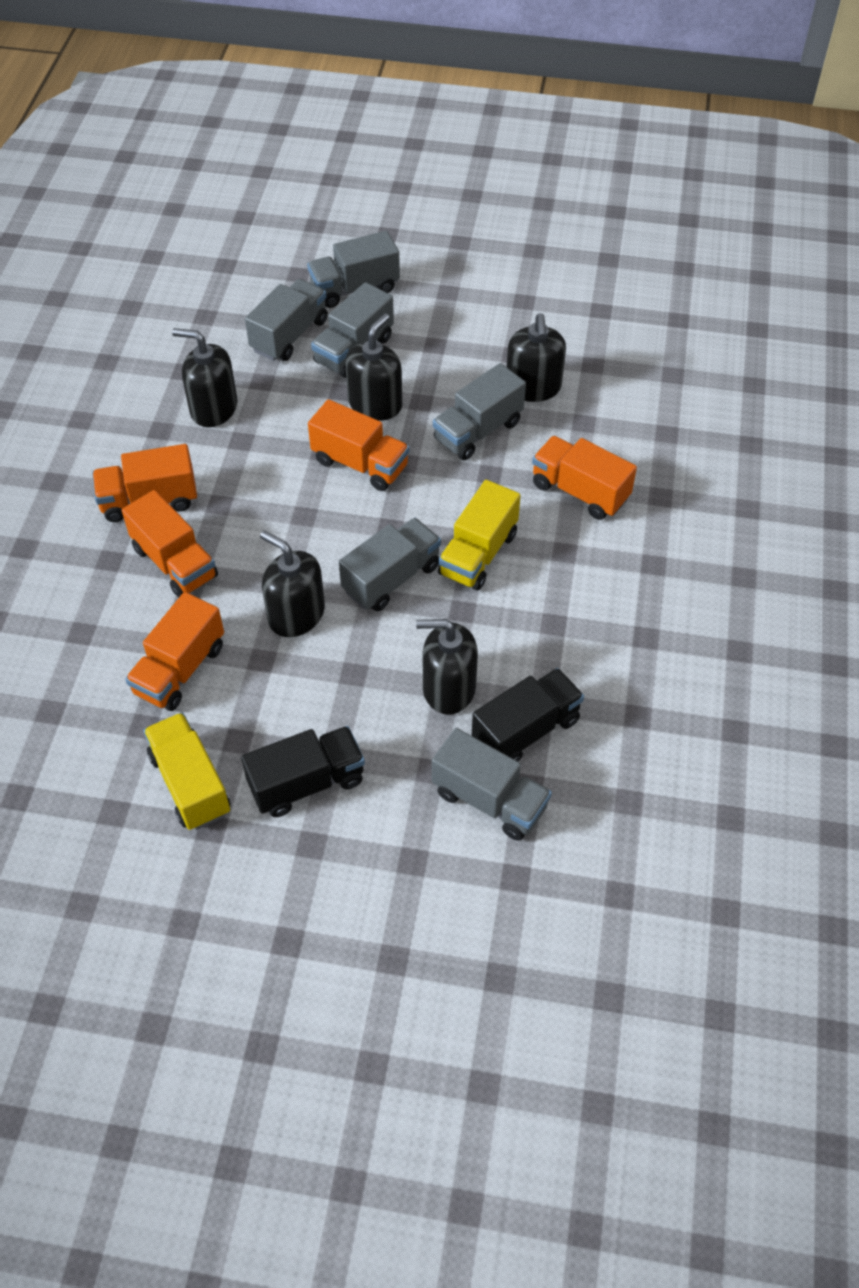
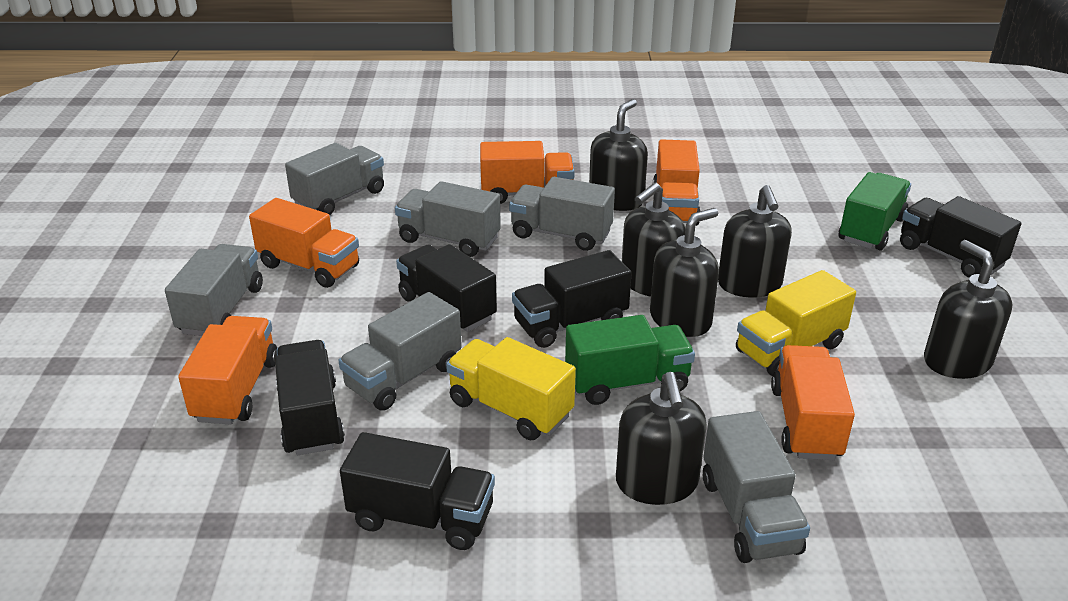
black soap dispenser: 5 -> 6
black truck: 2 -> 5
green truck: 0 -> 2

